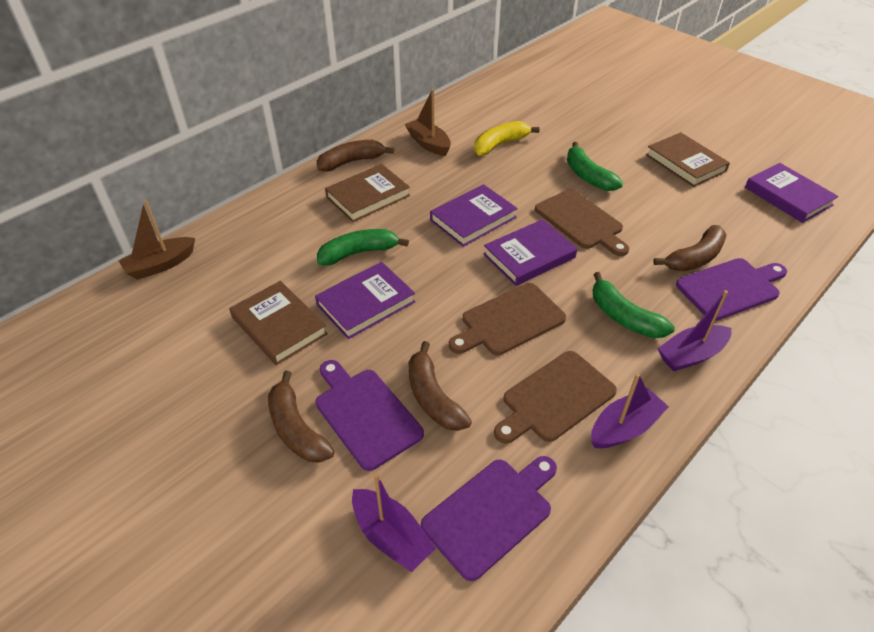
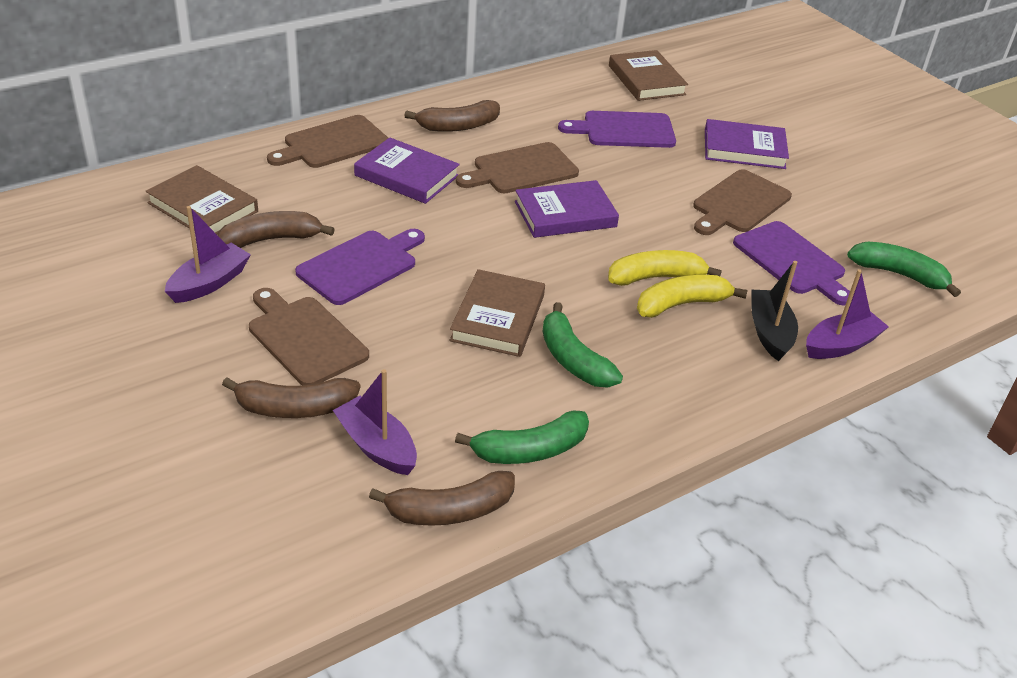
black boat: 0 -> 1
brown boat: 2 -> 0
brown cutting board: 3 -> 4
purple book: 4 -> 3
yellow banana: 1 -> 2

